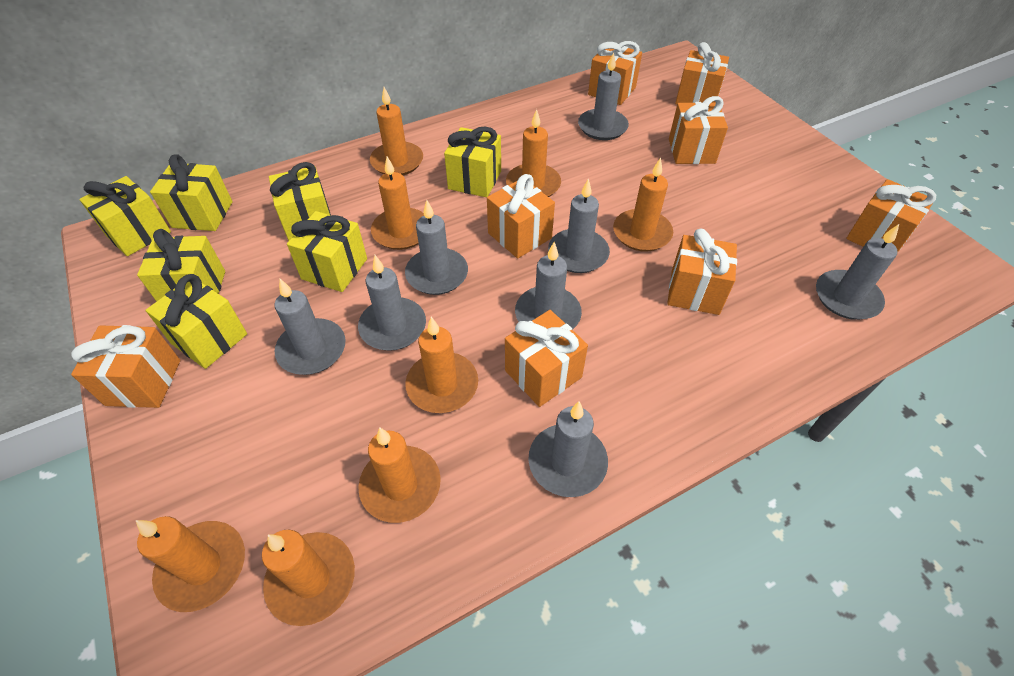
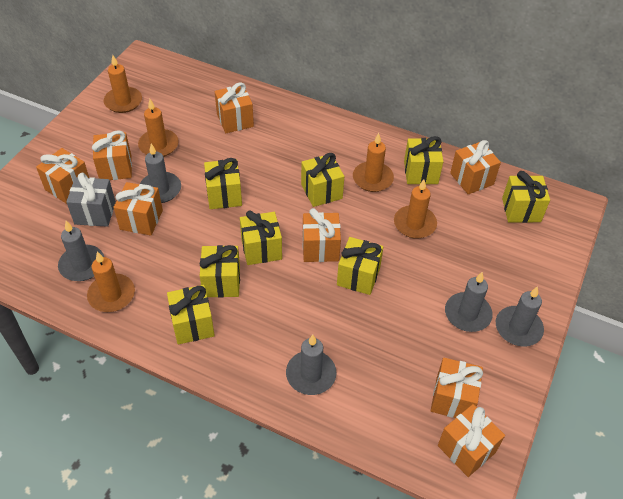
grey candle: 8 -> 5
grey gift: 0 -> 1
orange candle: 8 -> 5
yellow gift: 7 -> 8

